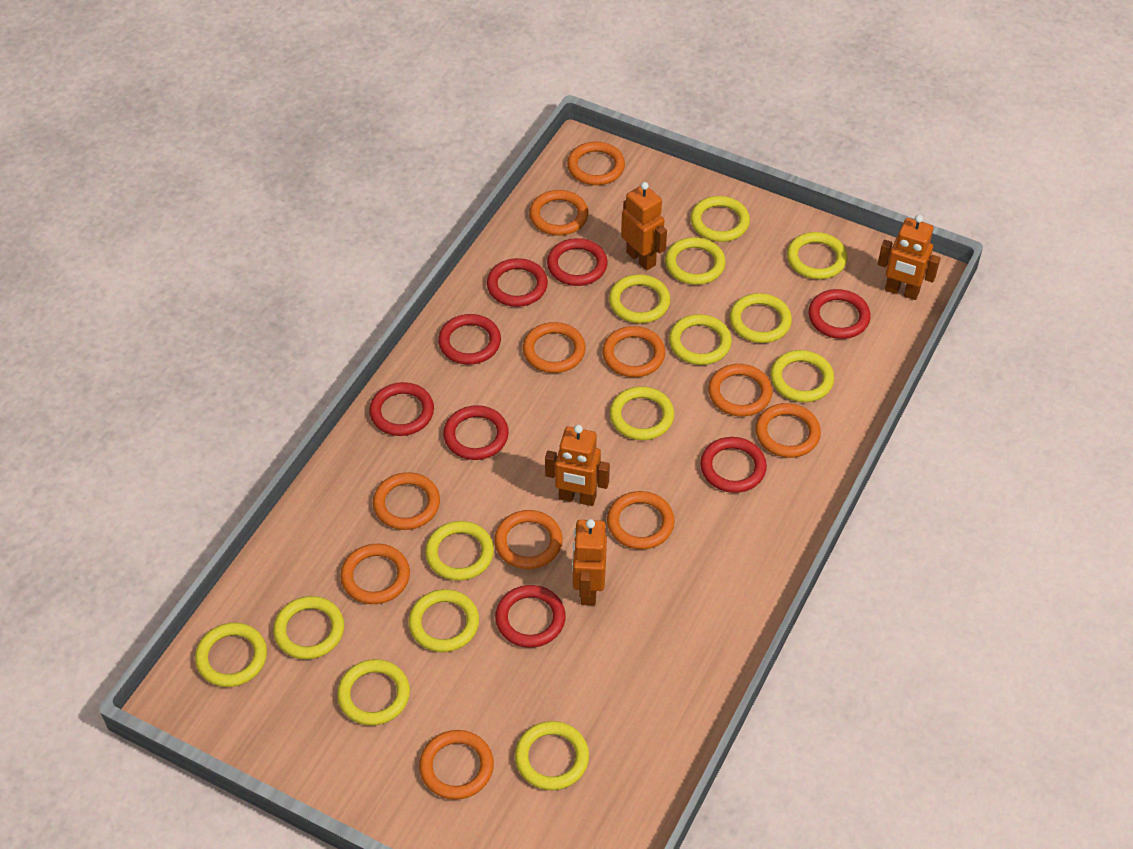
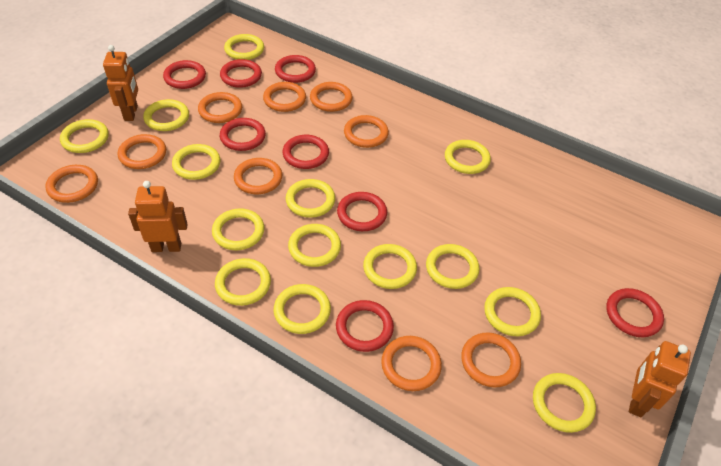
orange ring: 11 -> 9
orange robot: 4 -> 3

